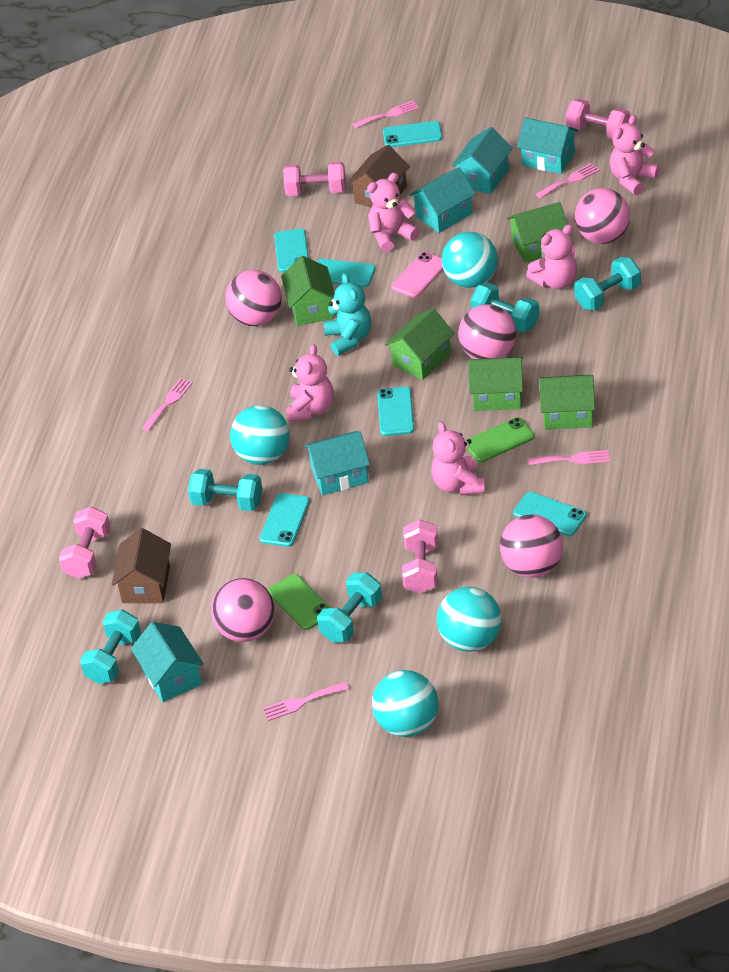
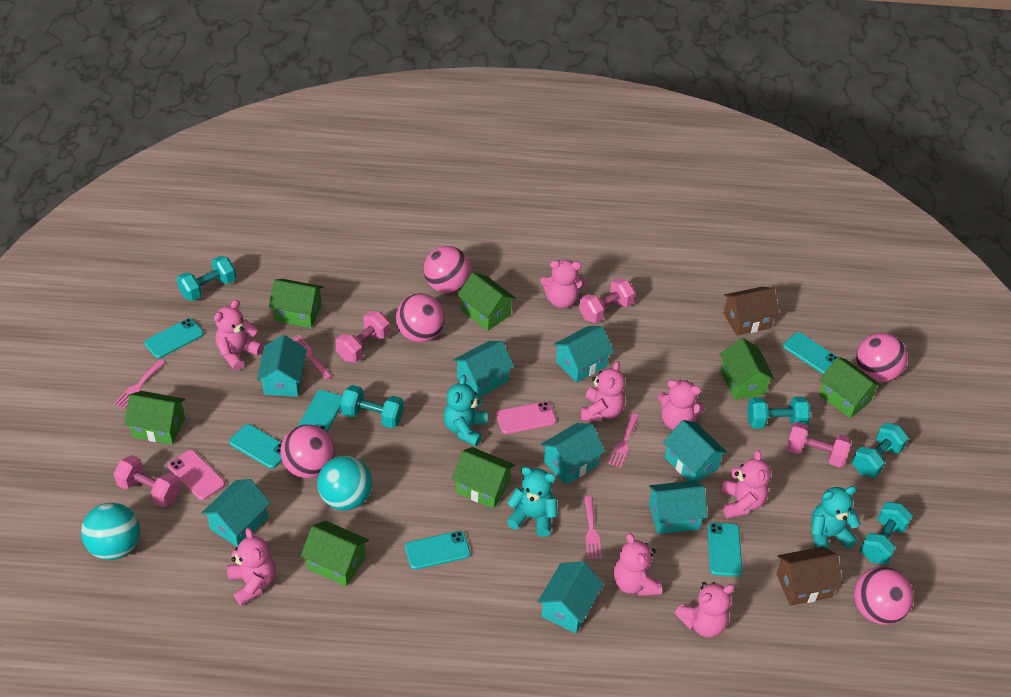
green house: 5 -> 7
green phone: 2 -> 0
pink fork: 5 -> 4
pink phone: 1 -> 2
pink teddy bear: 5 -> 8
turquoise ball: 4 -> 2
turquoise house: 5 -> 8
turquoise teddy bear: 1 -> 3

